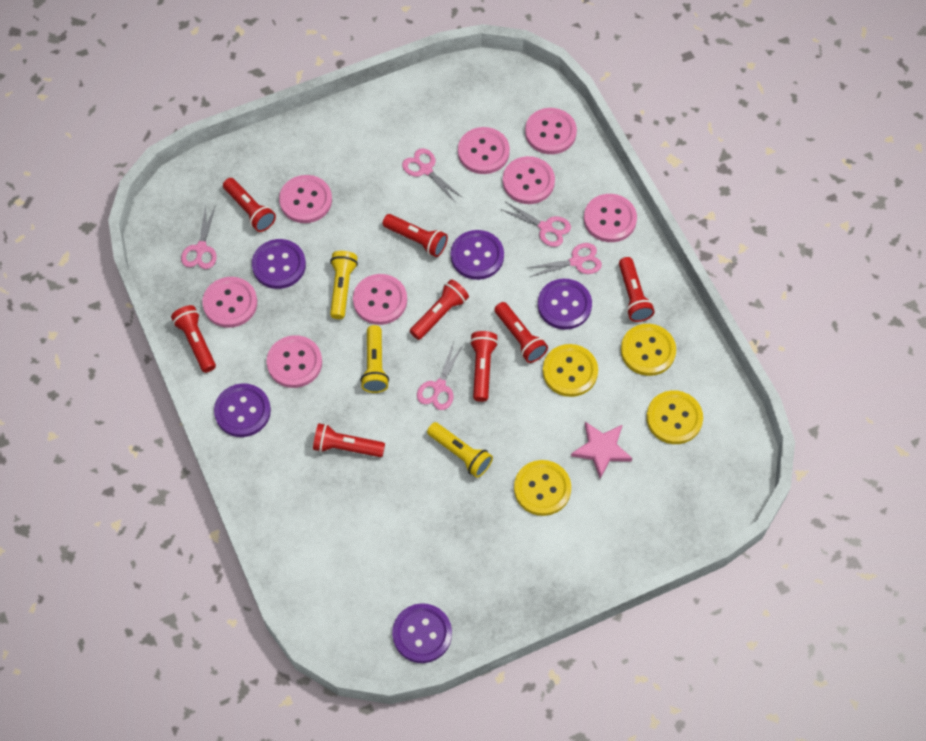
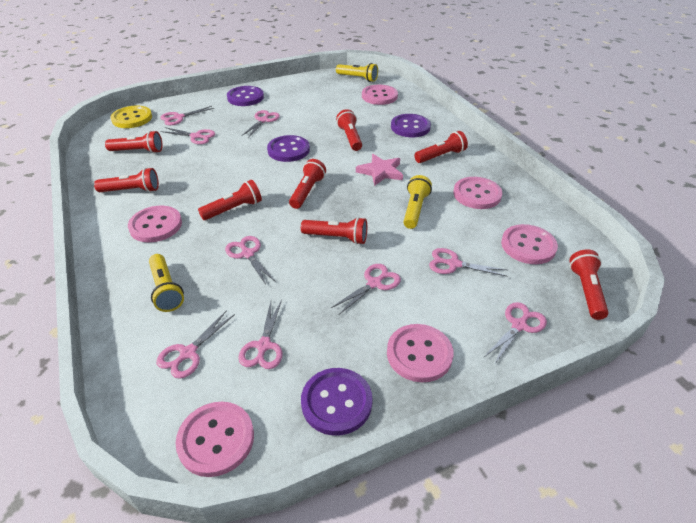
pink button: 8 -> 6
pink scissors: 5 -> 9
purple button: 5 -> 4
yellow button: 4 -> 1

